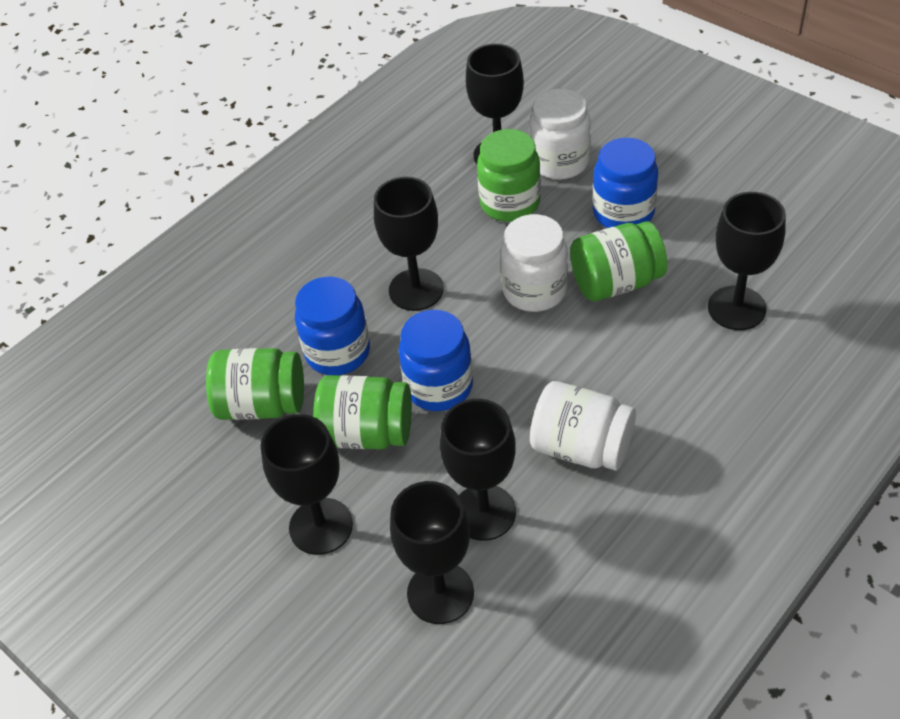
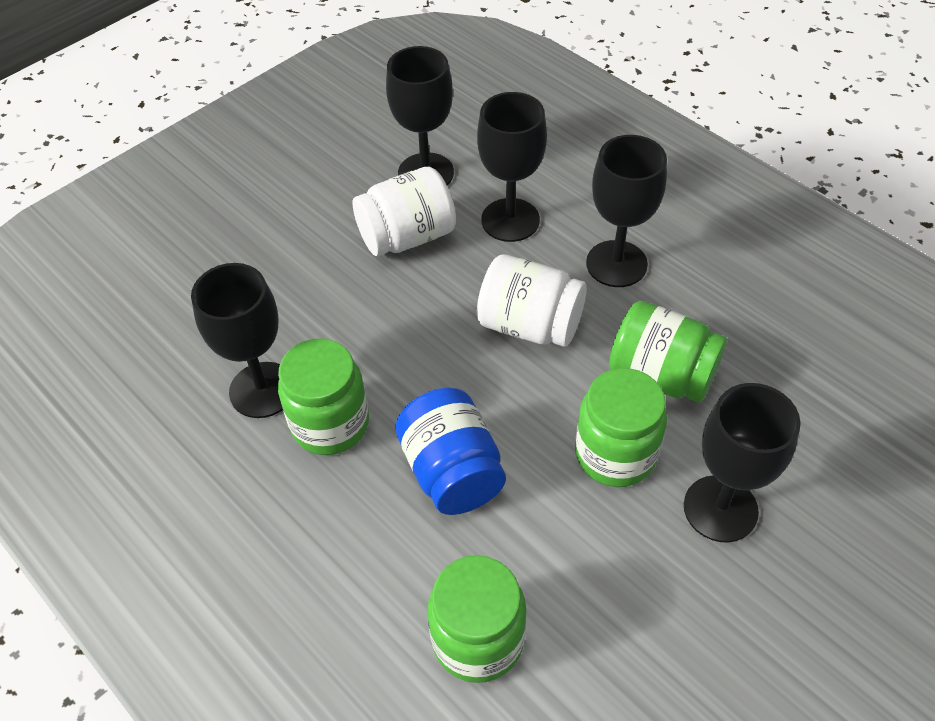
black goblet: 6 -> 5
blue jar: 3 -> 1
white jar: 3 -> 2

